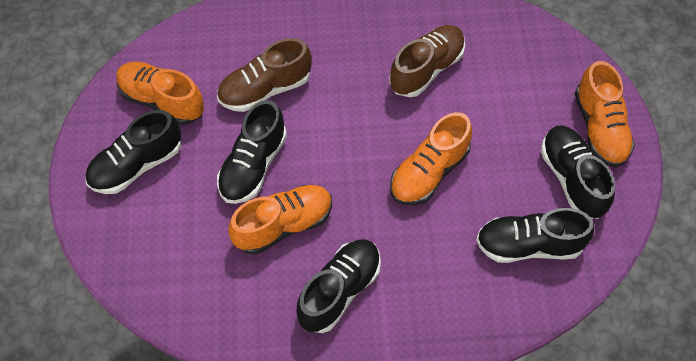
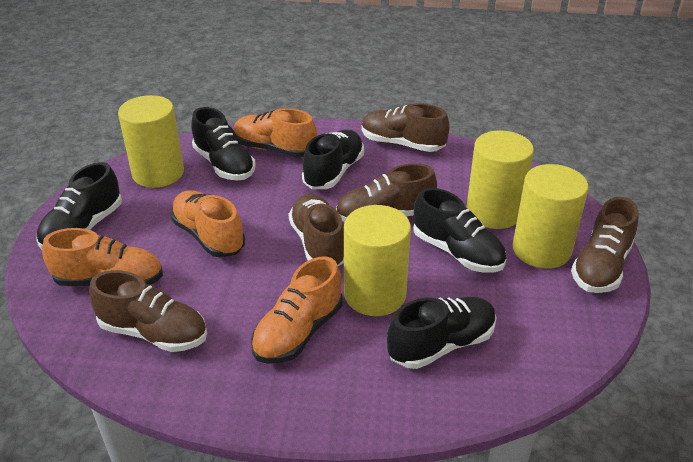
brown shoe: 2 -> 5
yellow cylinder: 0 -> 4

